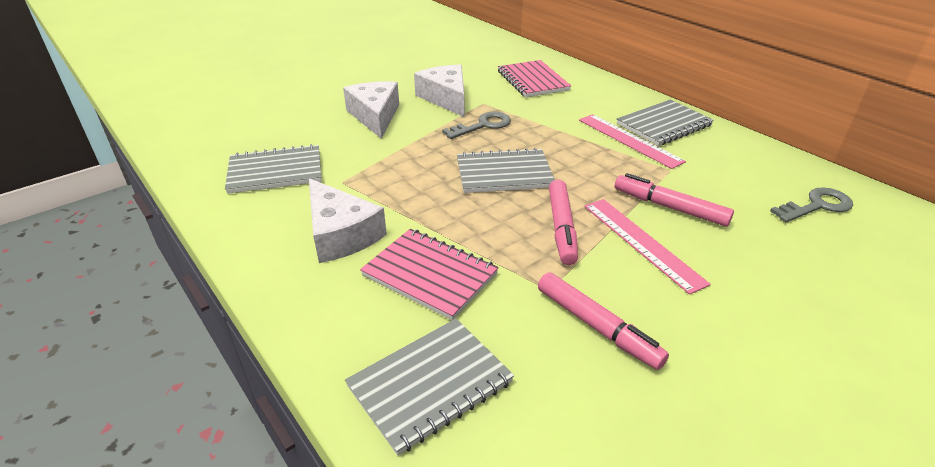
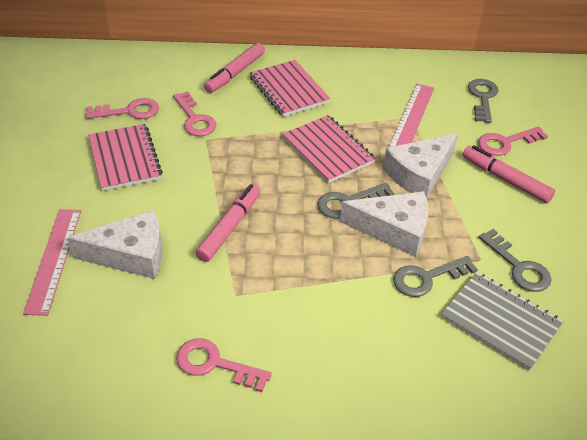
grey key: 2 -> 4
grey notebook: 4 -> 1
pink key: 0 -> 4
pink notebook: 2 -> 3

